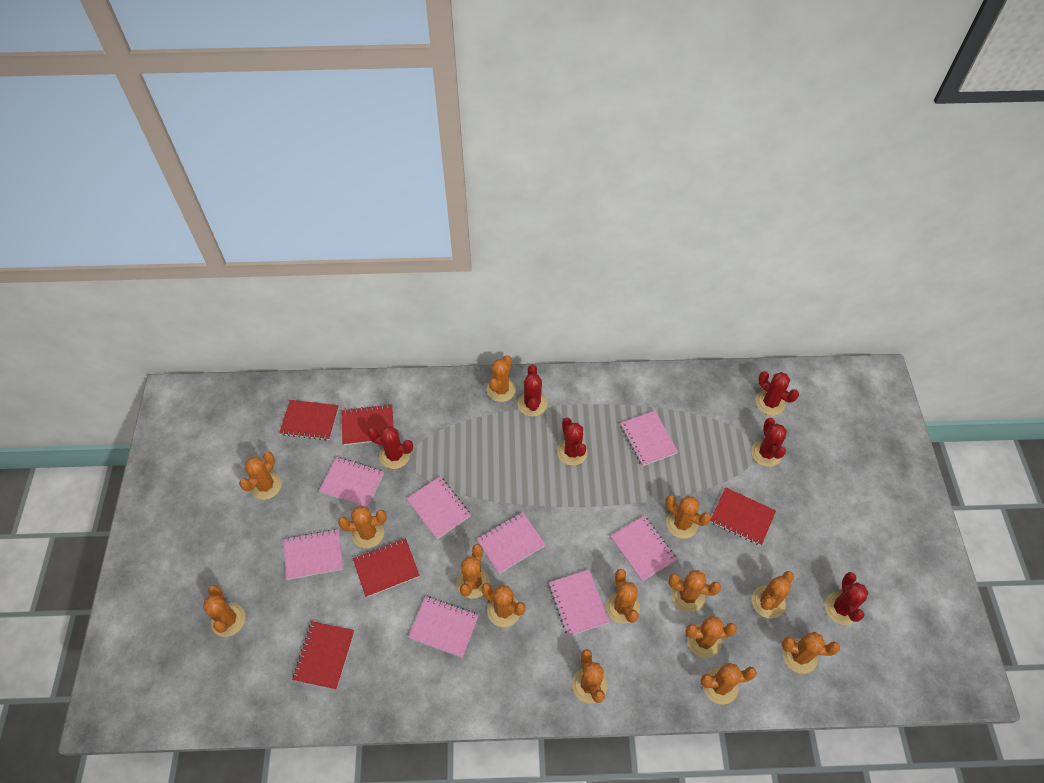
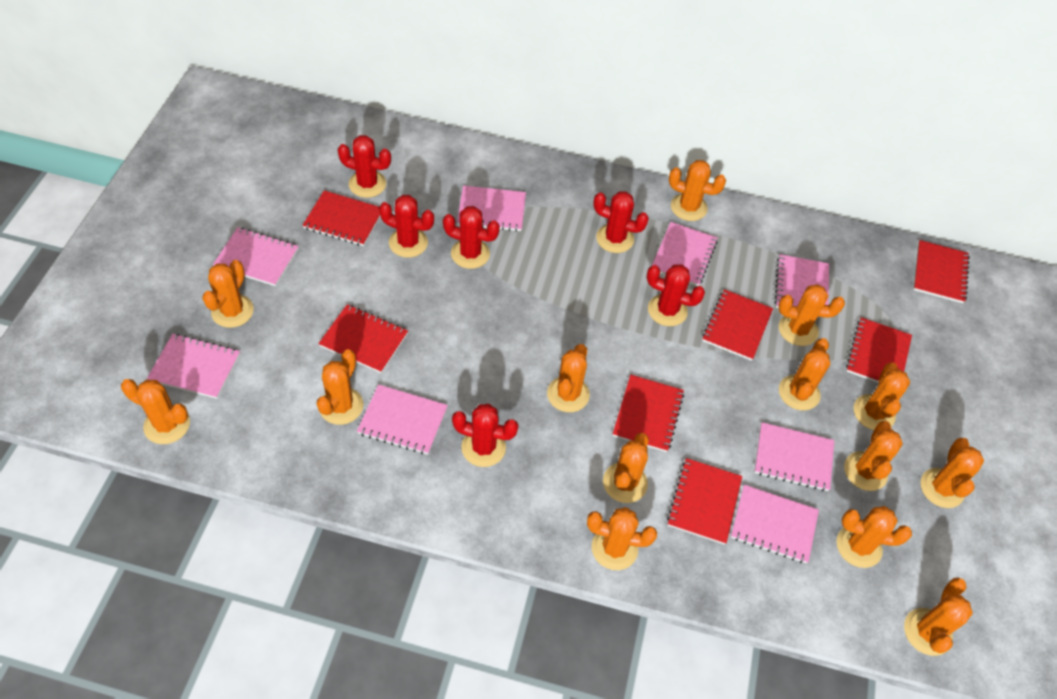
red notebook: 5 -> 7

